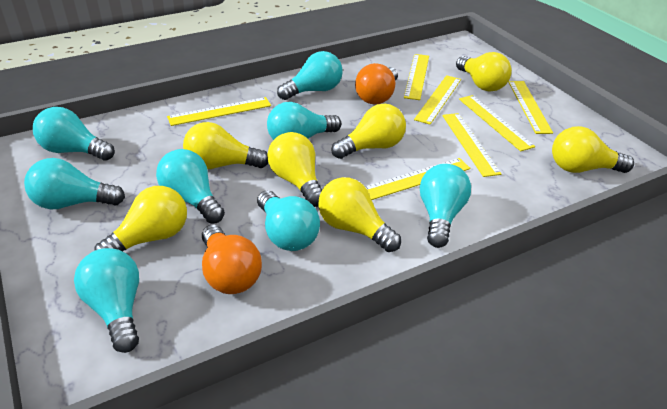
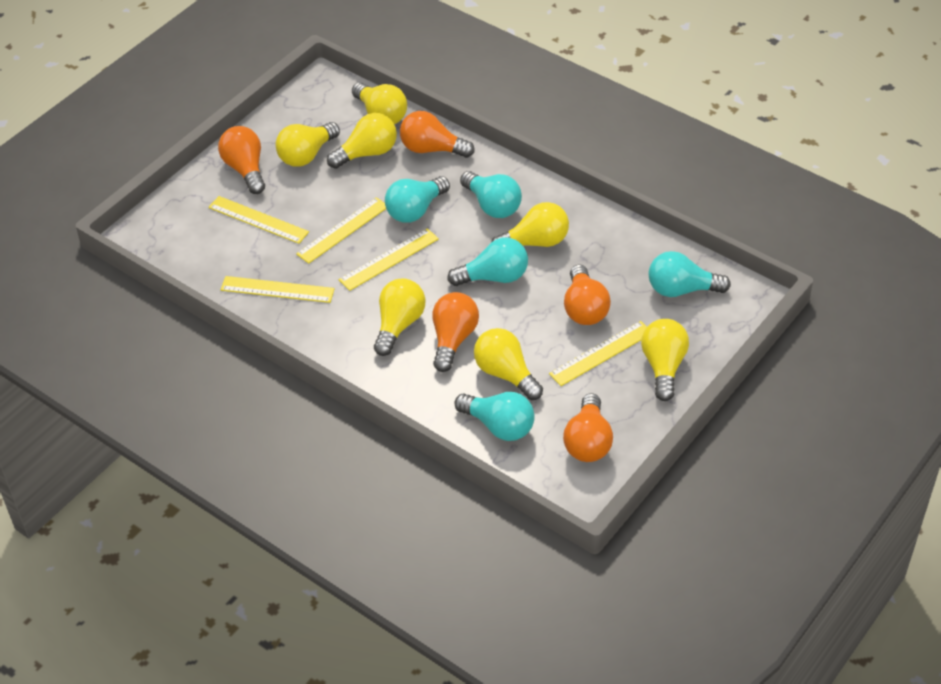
orange light bulb: 2 -> 5
turquoise light bulb: 8 -> 5
yellow ruler: 7 -> 5

